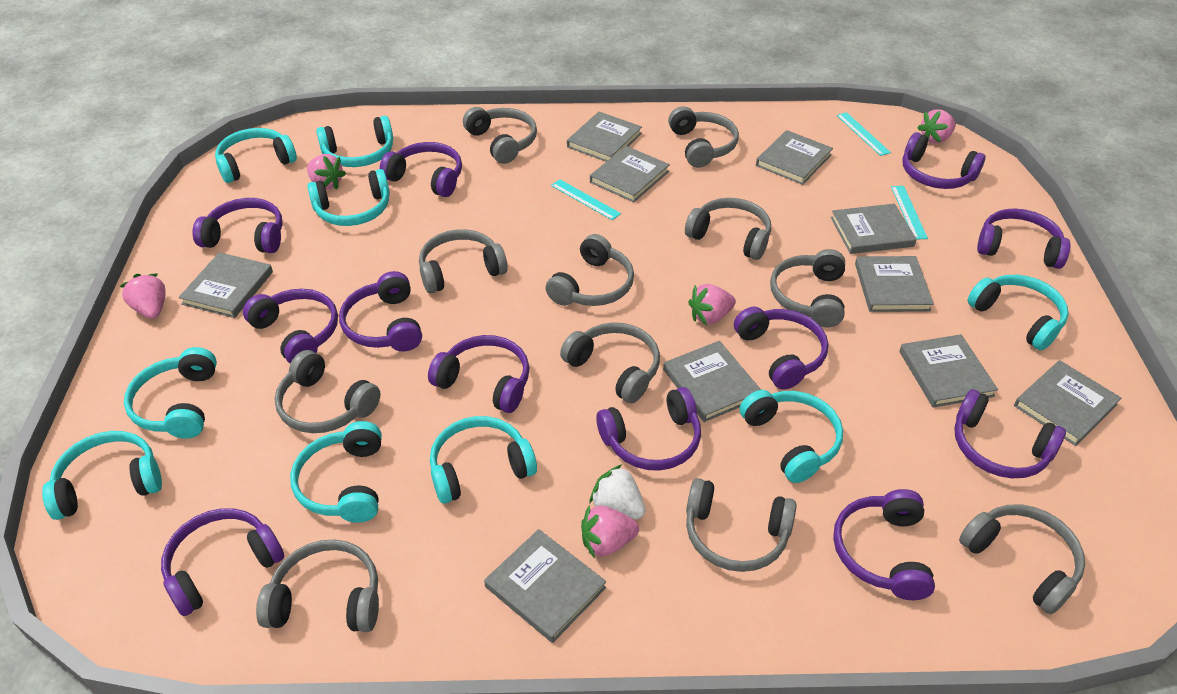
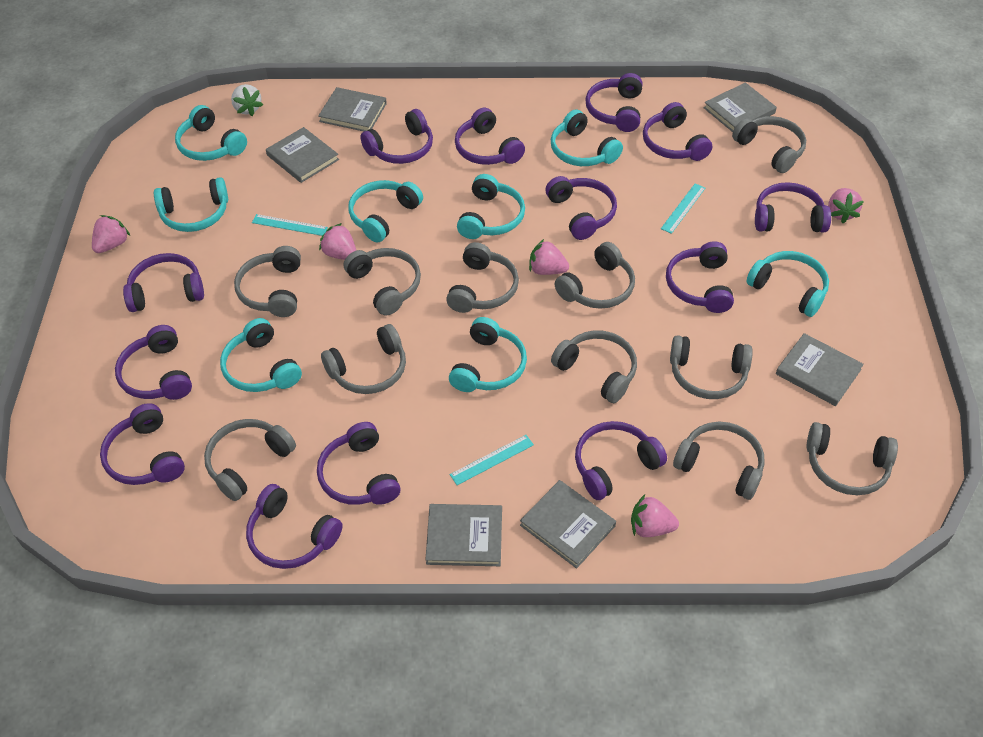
grey book: 10 -> 6
purple headphones: 12 -> 13
turquoise headphones: 9 -> 8

